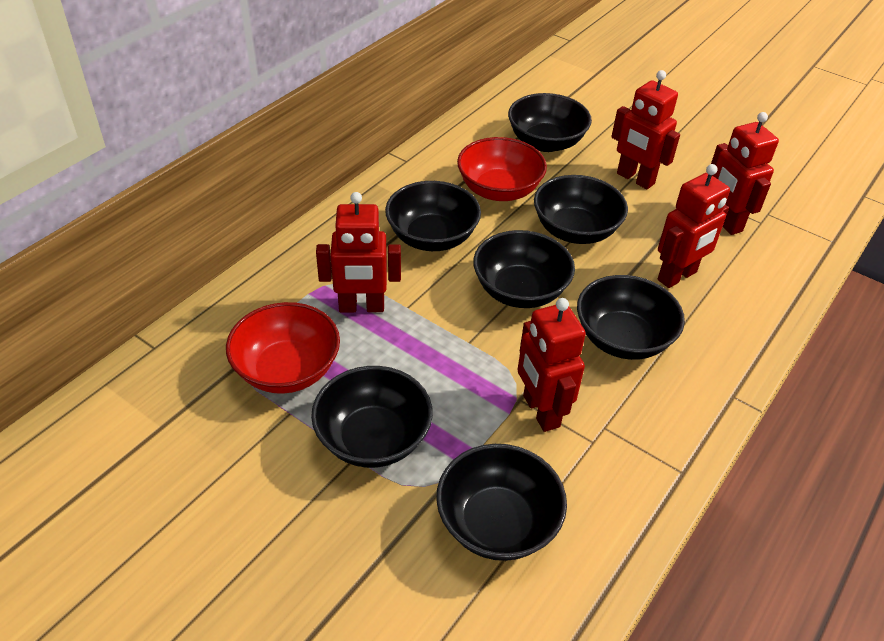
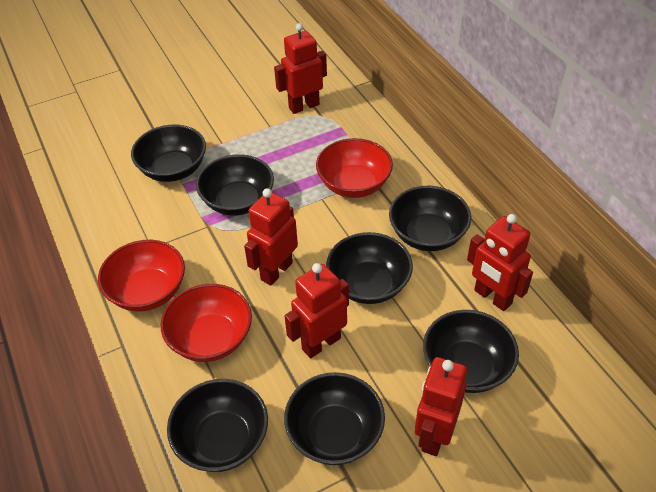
red bowl: 2 -> 3

